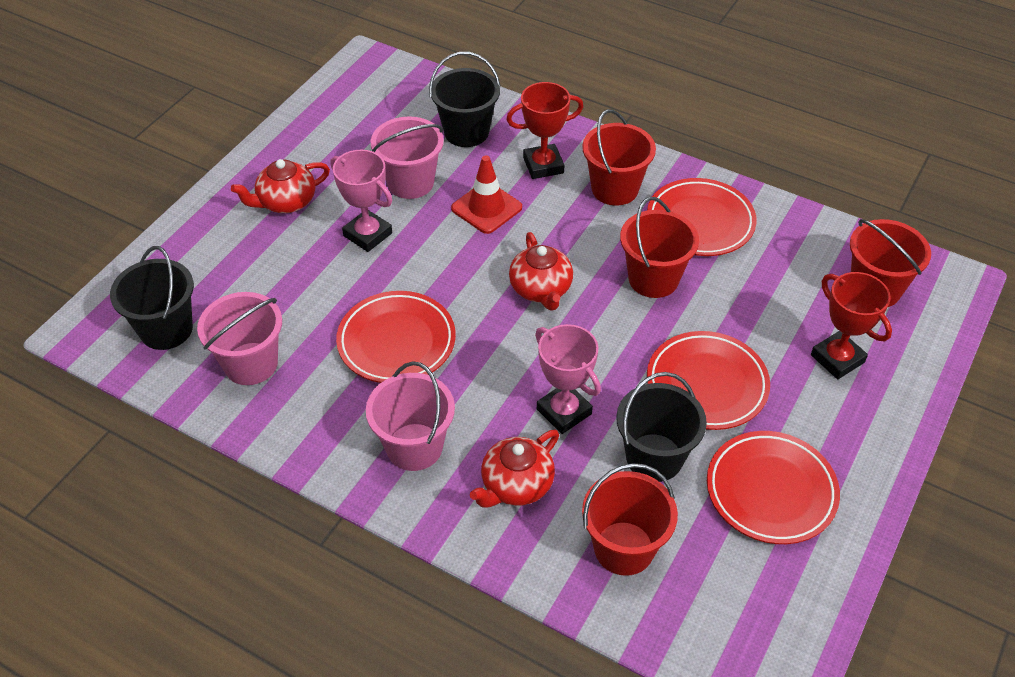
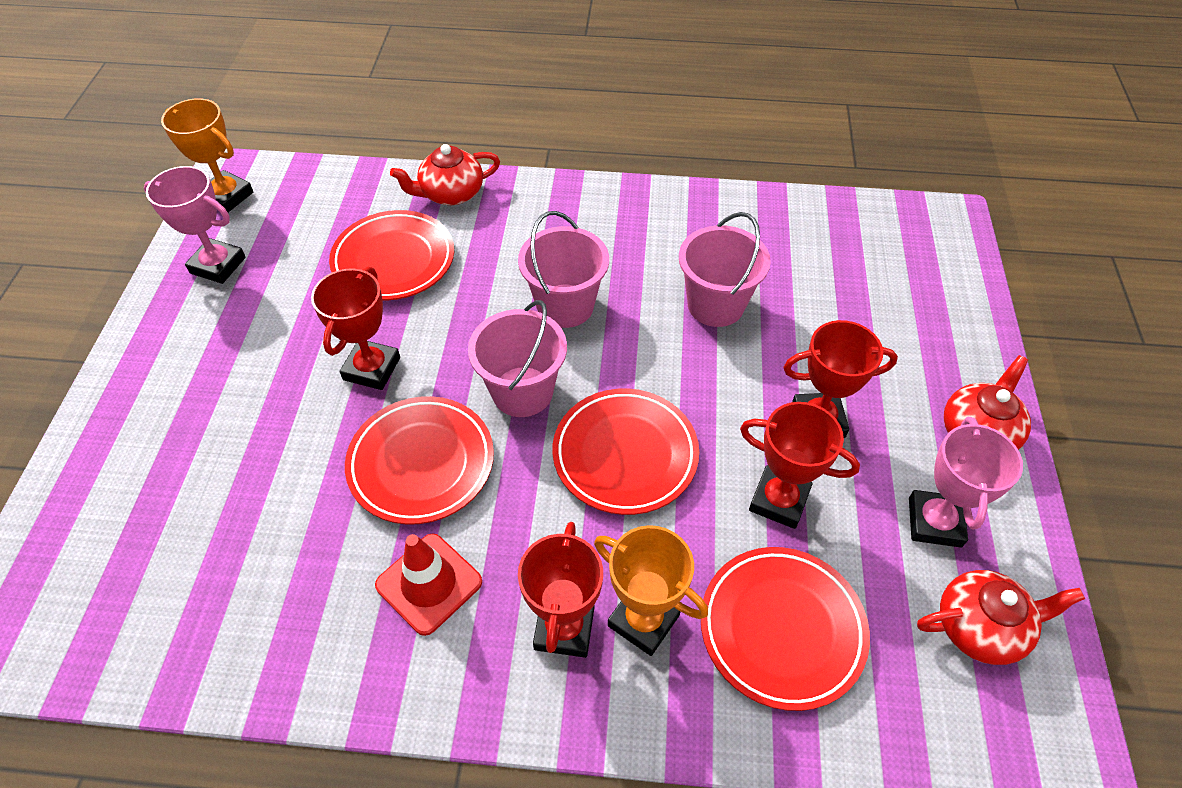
black bucket: 3 -> 0
orange trophy: 0 -> 2
red bucket: 4 -> 0
red trophy: 2 -> 4

